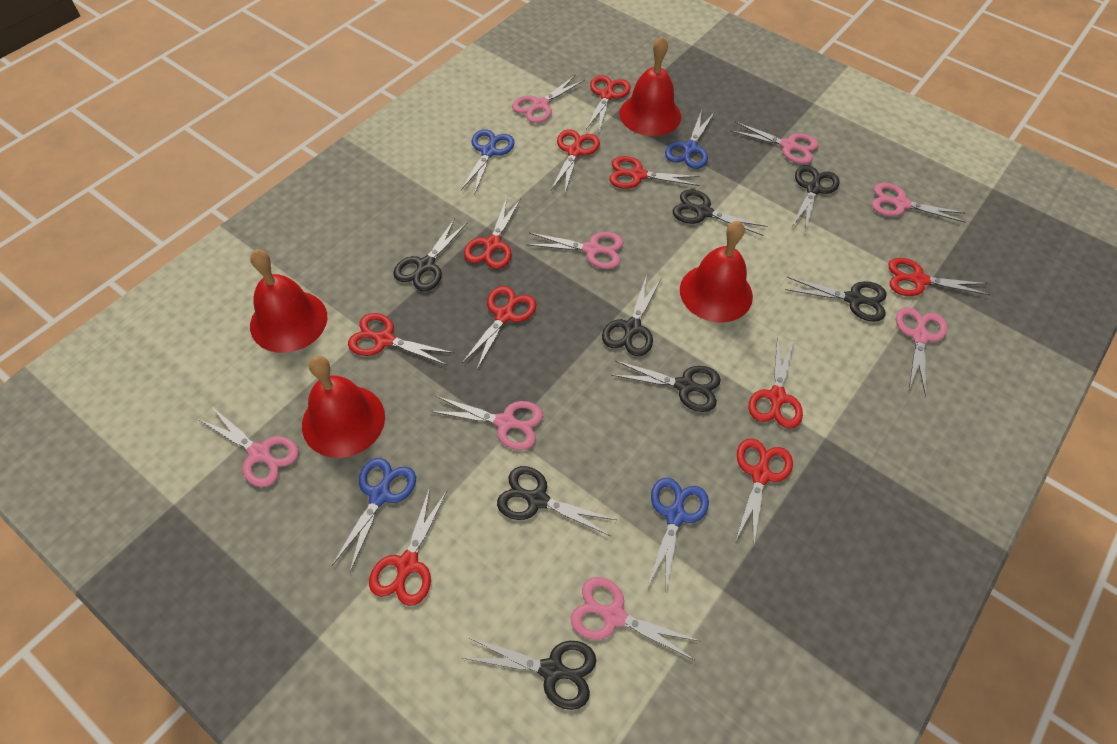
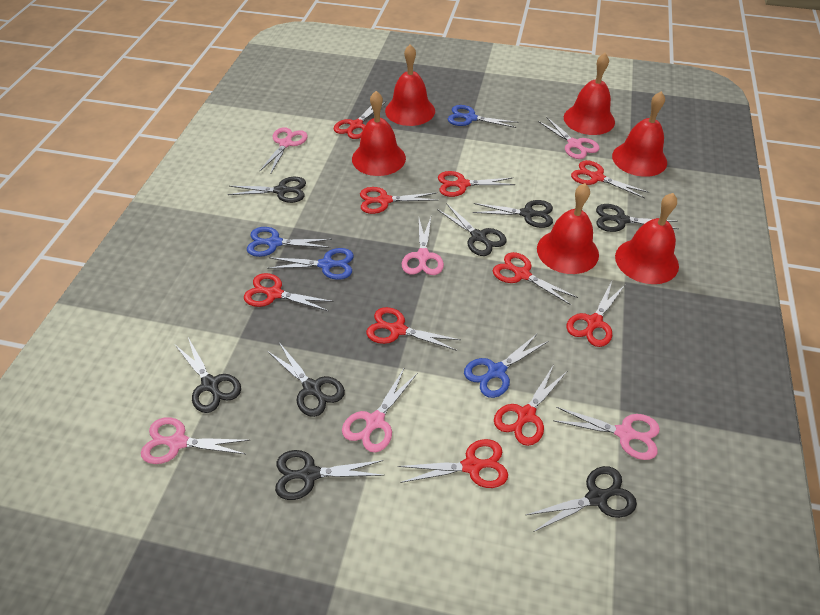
pink scissors: 8 -> 6
red bell: 4 -> 6

